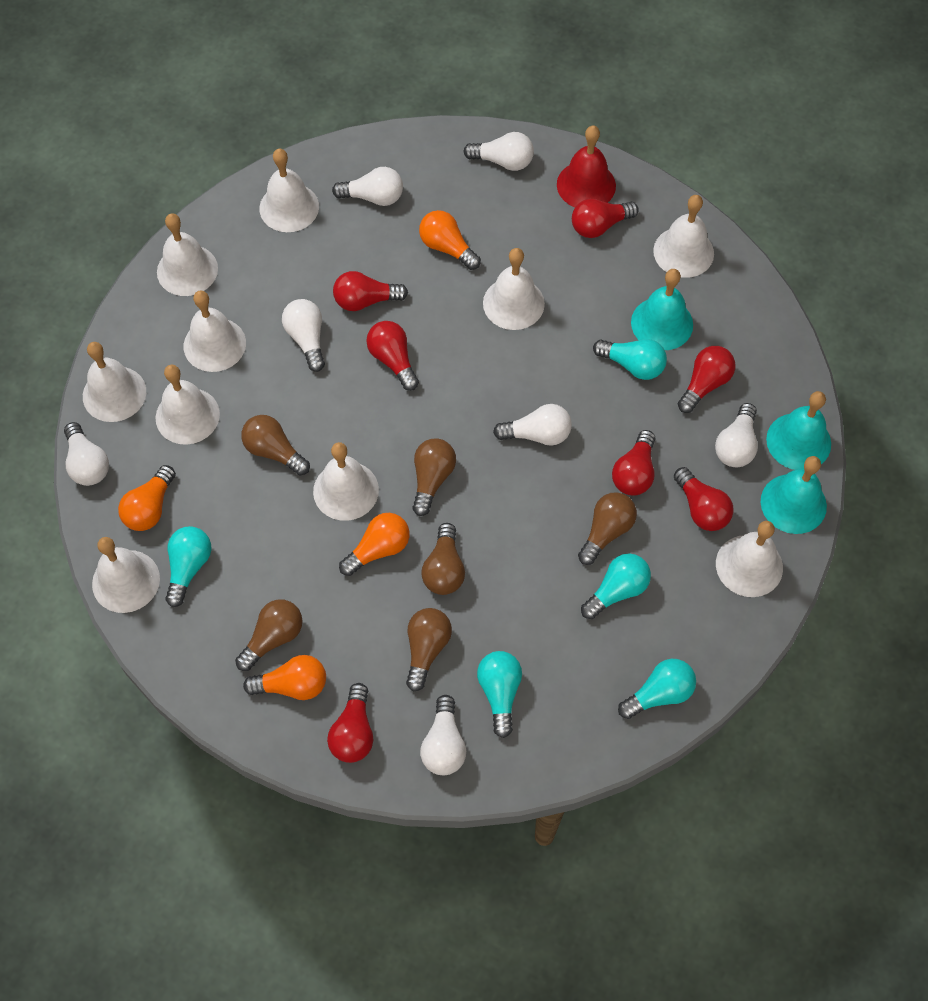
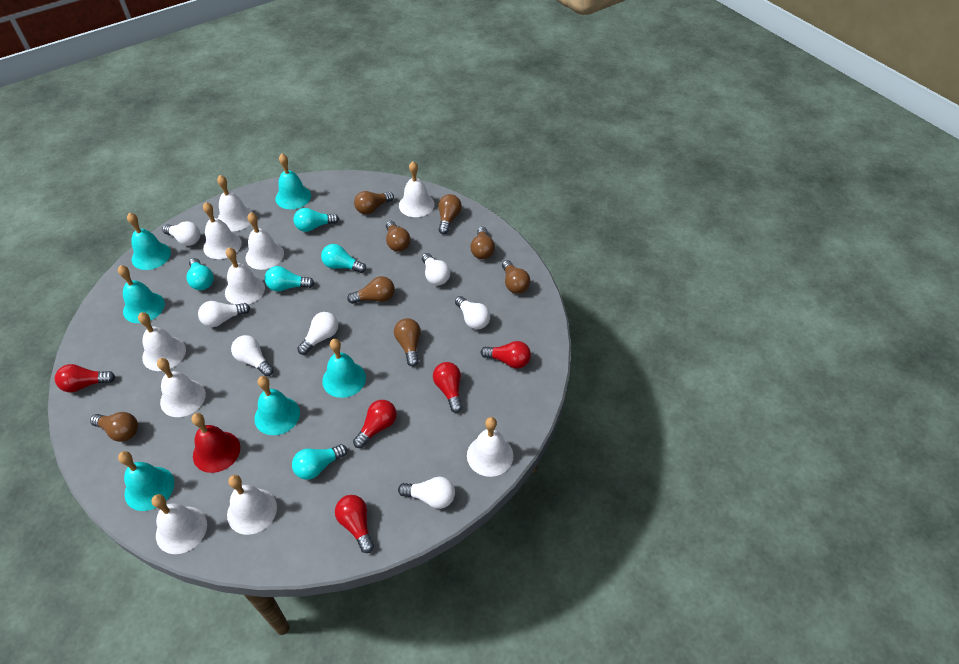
brown light bulb: 6 -> 8
orange light bulb: 4 -> 0
red light bulb: 7 -> 5
turquoise bell: 3 -> 6

